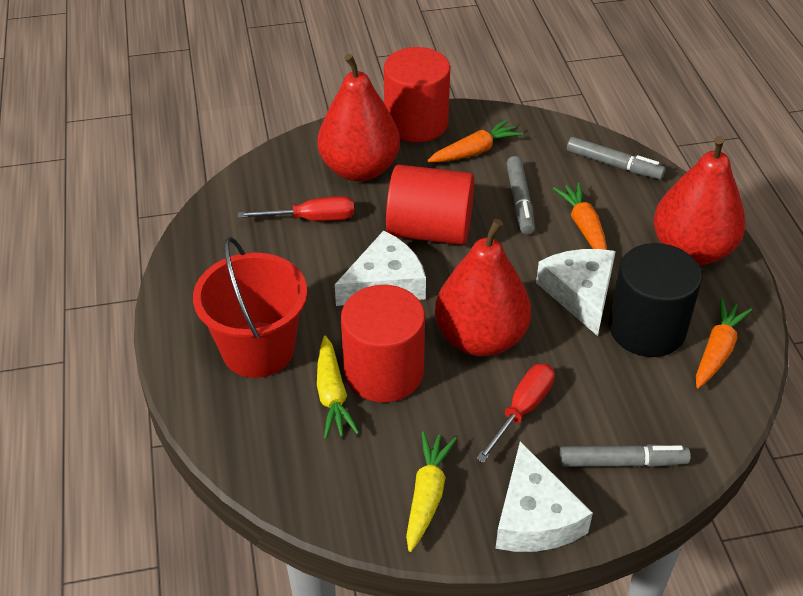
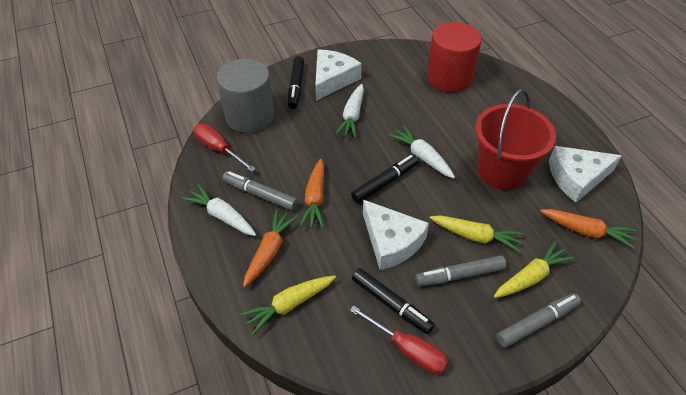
black cylinder: 1 -> 0
black marker: 0 -> 3
grey cylinder: 0 -> 1
red cylinder: 3 -> 1
red pear: 3 -> 0
white carrot: 0 -> 3
yellow carrot: 2 -> 3

